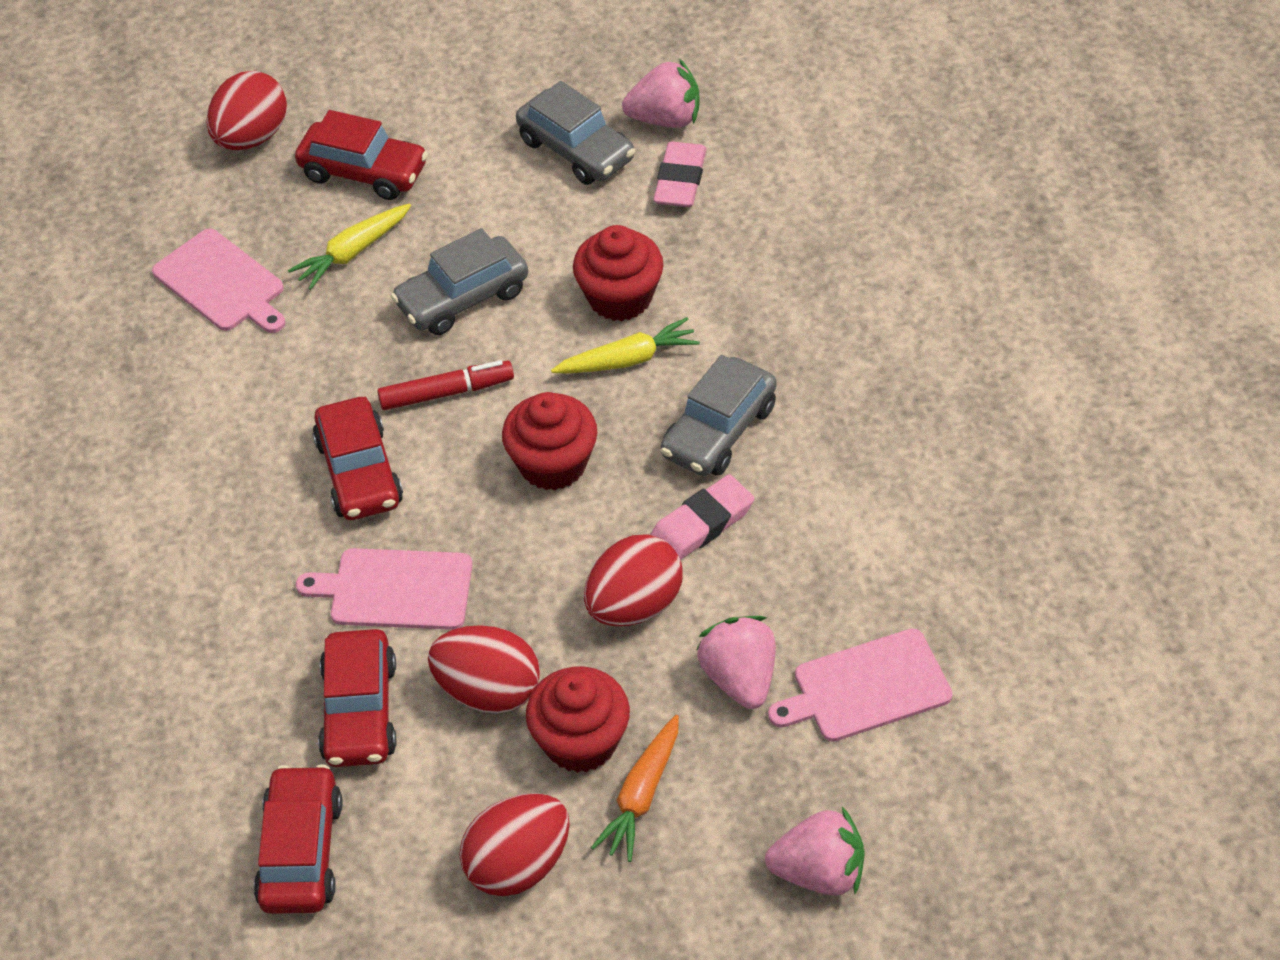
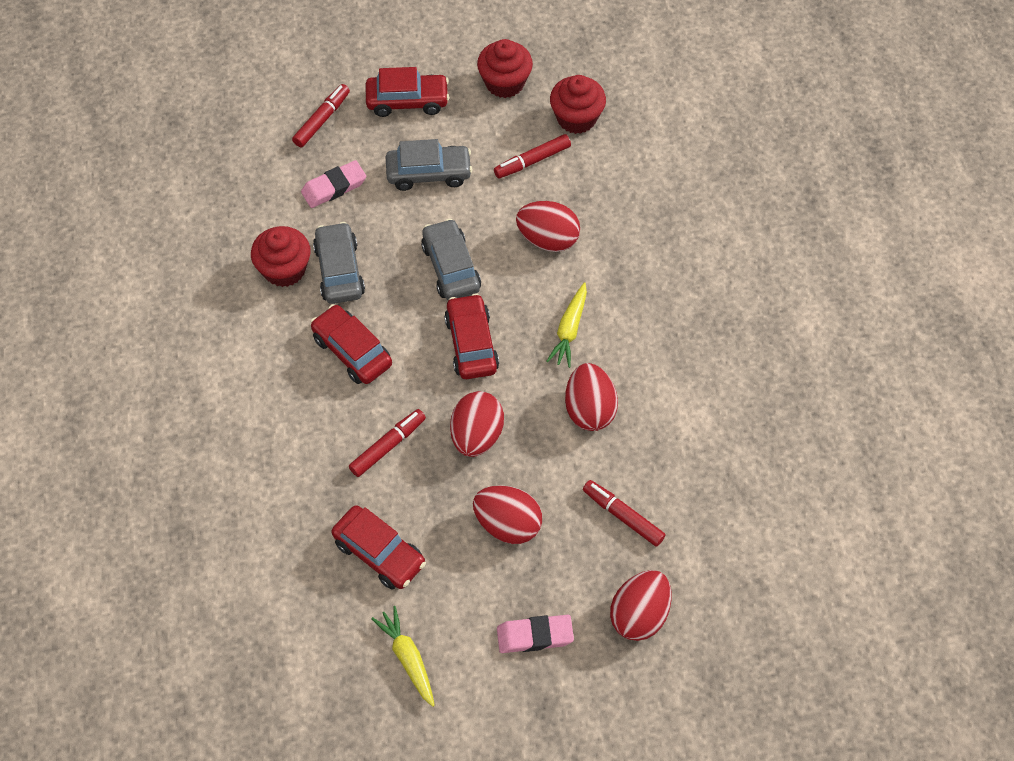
orange carrot: 1 -> 0
pink cutting board: 3 -> 0
pink strawberry: 3 -> 0
red egg: 4 -> 5
red marker: 1 -> 4

